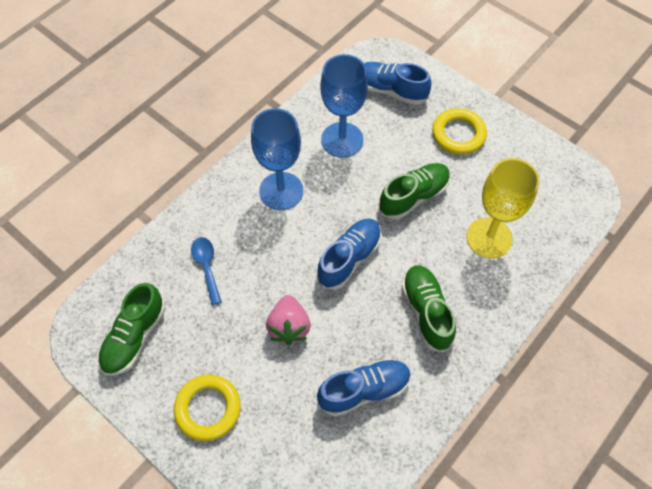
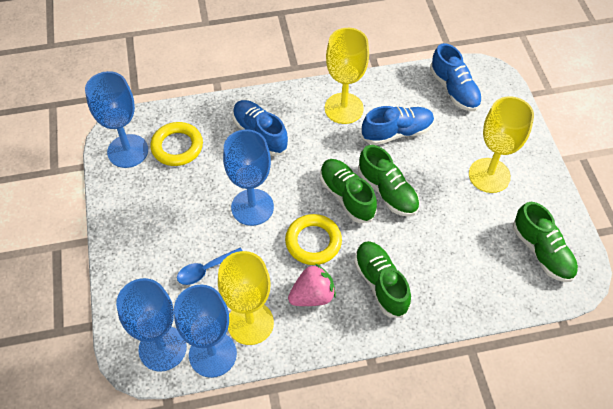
blue goblet: 2 -> 4
green shoe: 3 -> 4
yellow goblet: 1 -> 3

